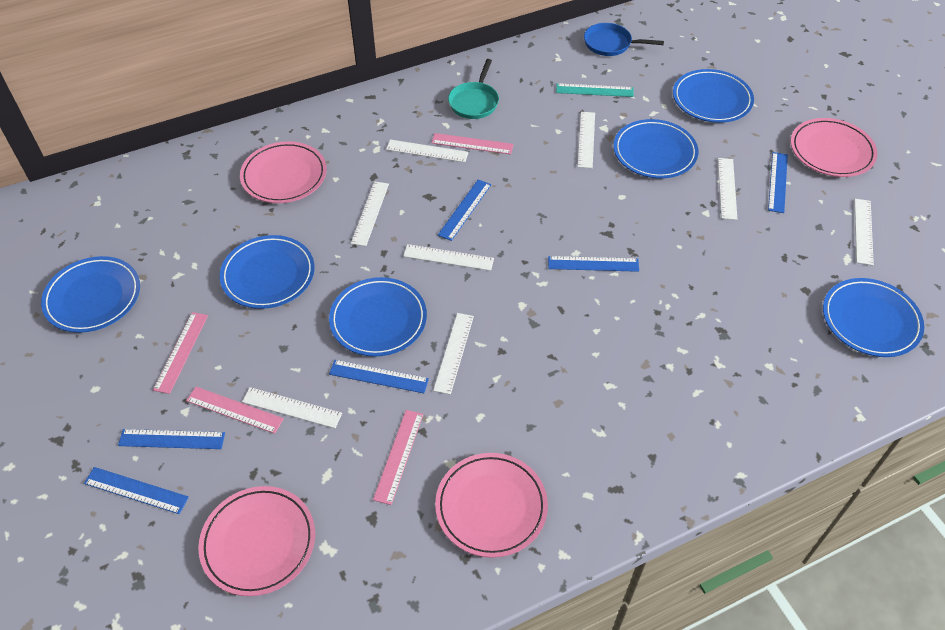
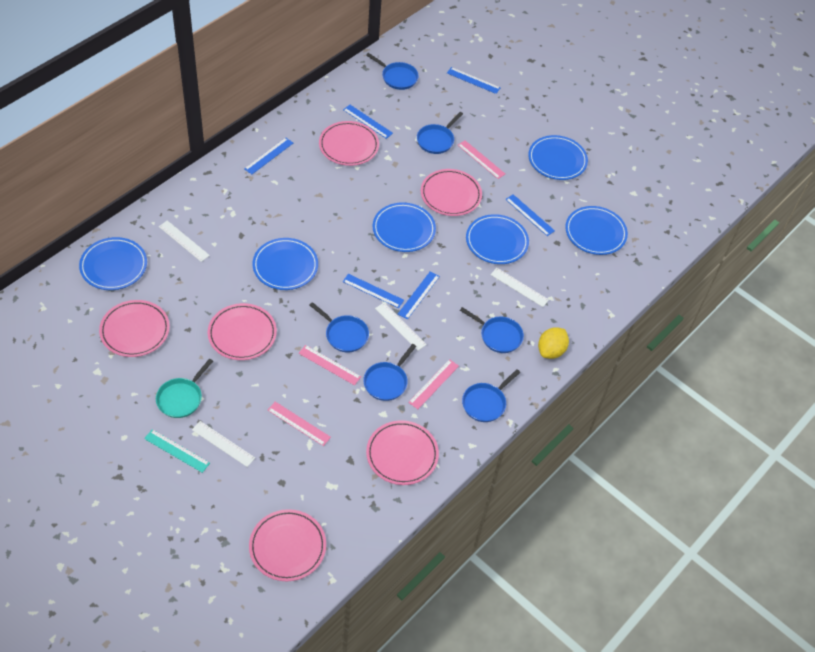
blue pan: 1 -> 6
pink plate: 4 -> 6
white ruler: 8 -> 4
yellow lemon: 0 -> 1

